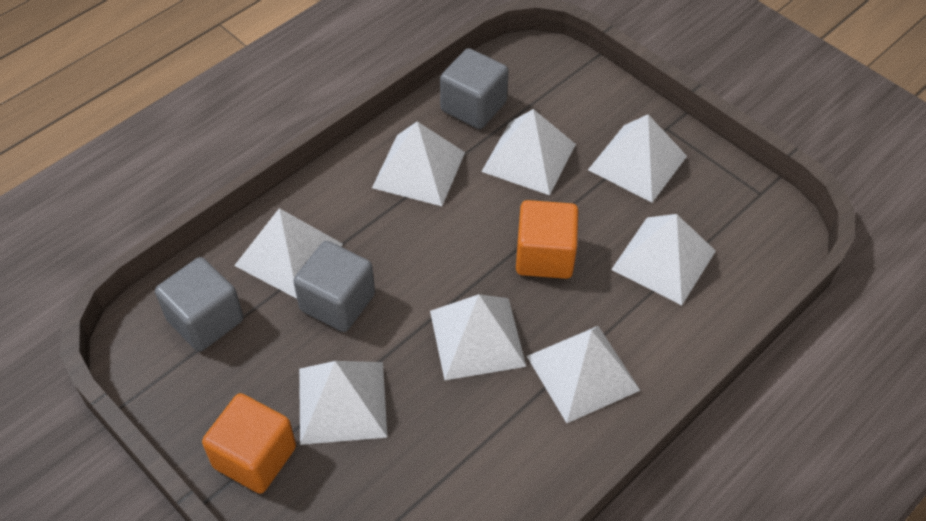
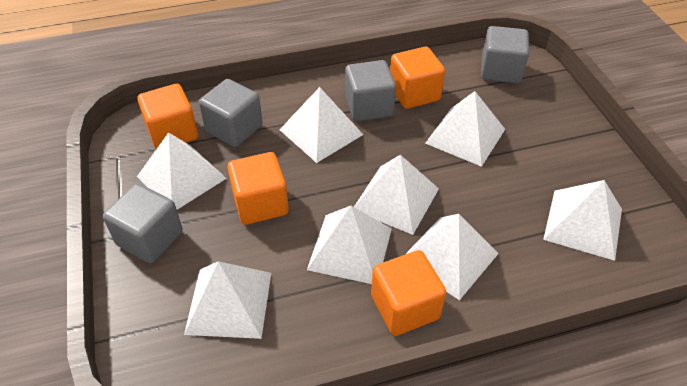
grey cube: 3 -> 4
orange cube: 2 -> 4

